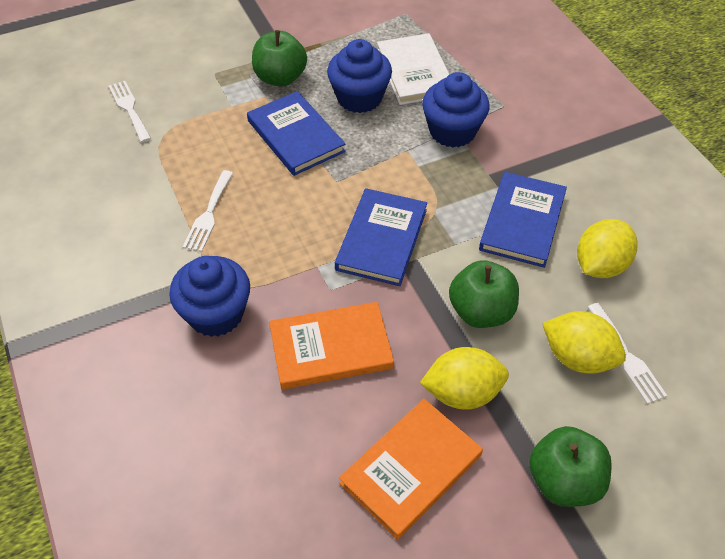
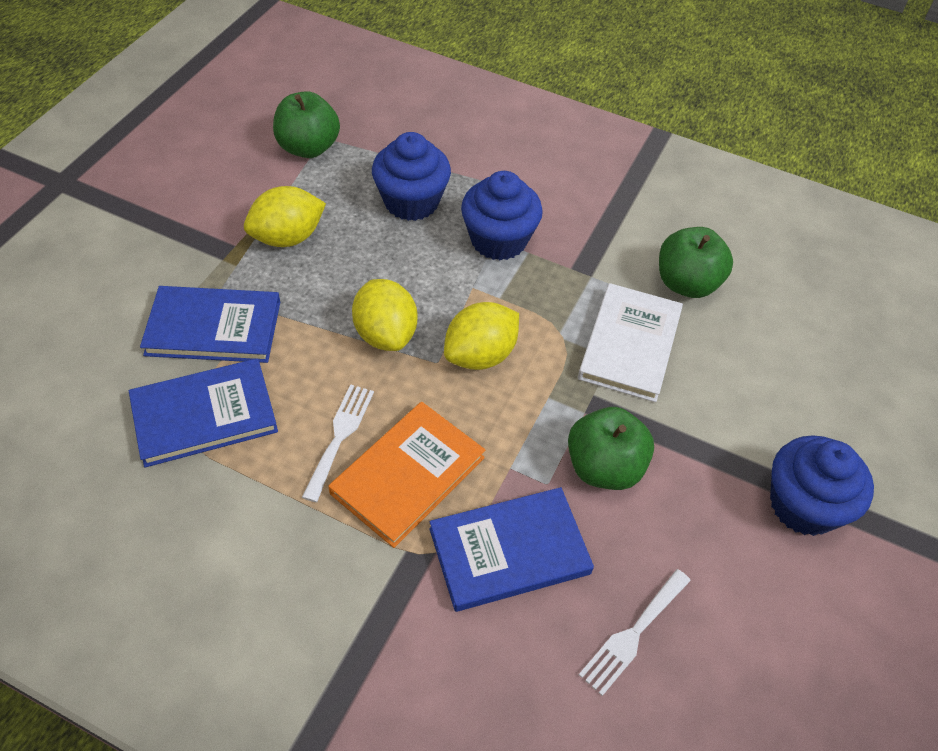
orange book: 2 -> 1
white fork: 3 -> 2

